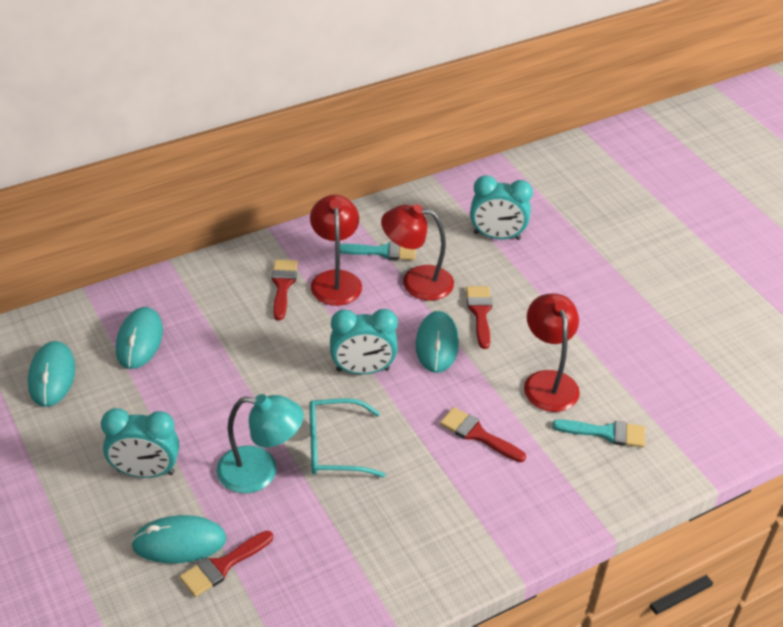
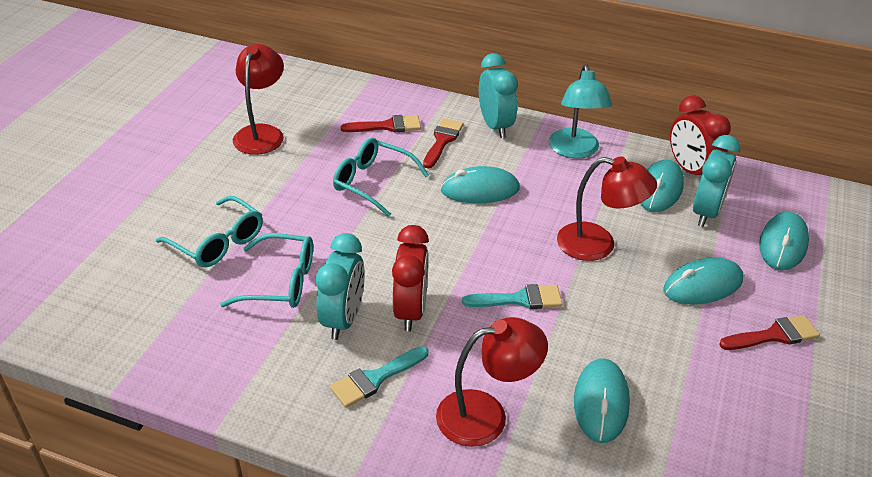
red brush: 4 -> 3
red clock: 0 -> 2
turquoise glasses: 1 -> 3
turquoise mouse: 4 -> 5

